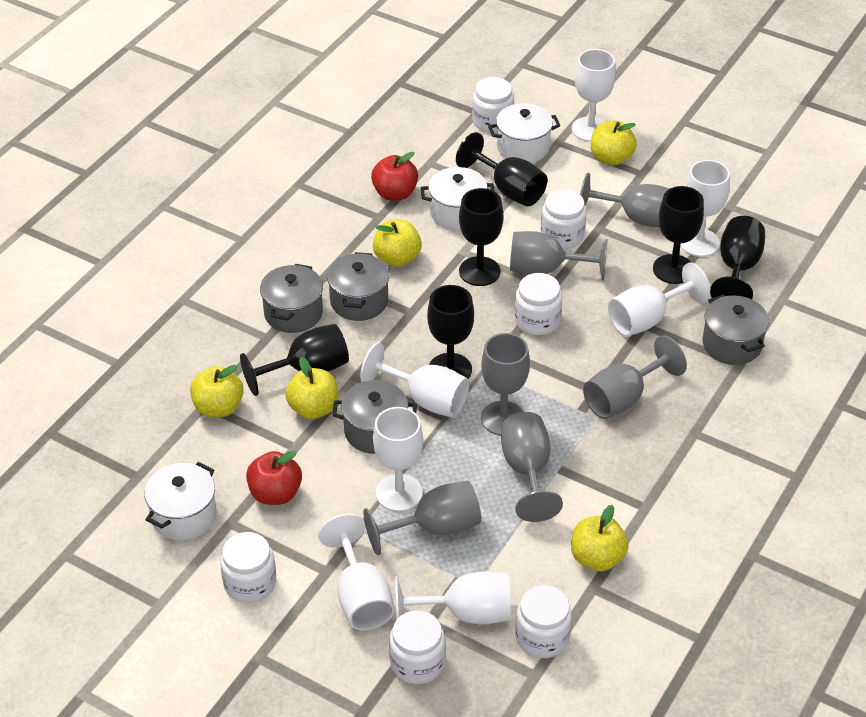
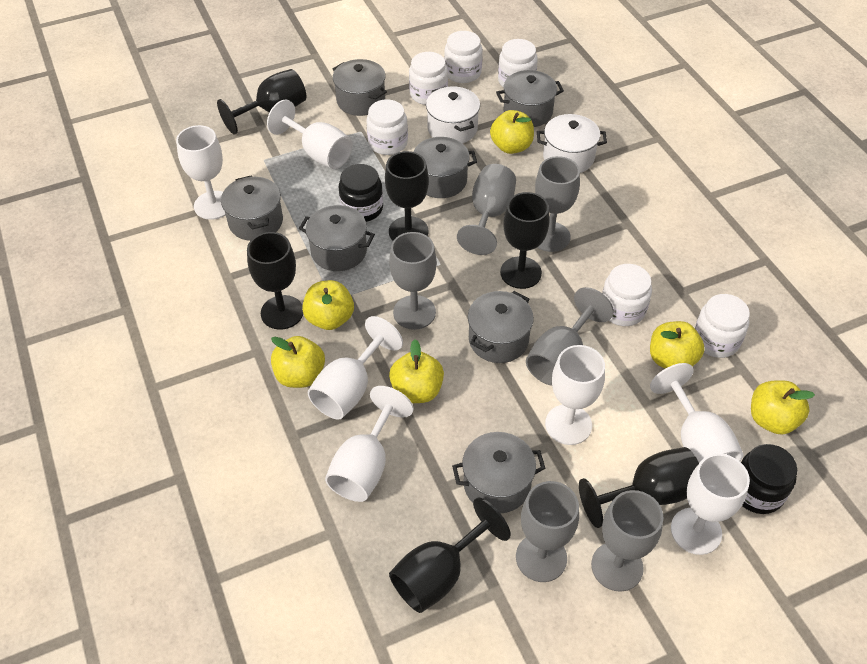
black jar: 0 -> 2
grey pot: 4 -> 7
red apple: 2 -> 0
white pot: 3 -> 2
yellow apple: 5 -> 6

